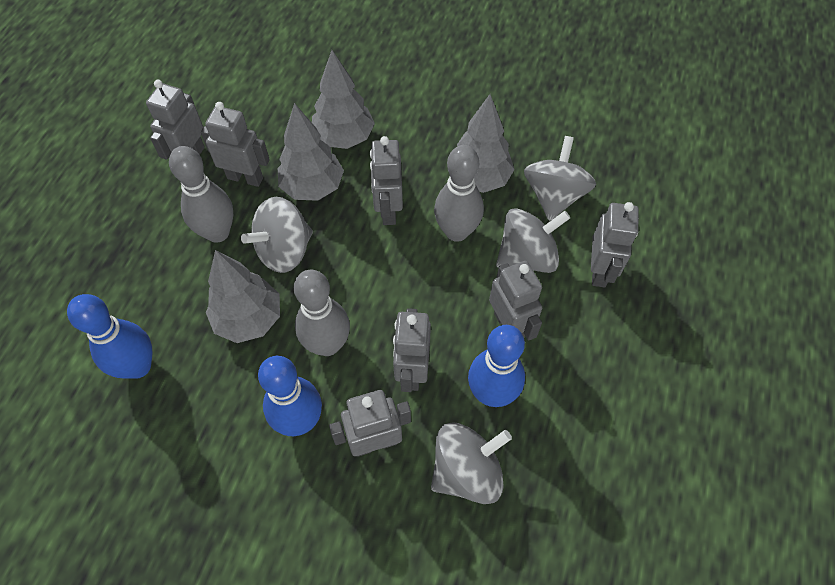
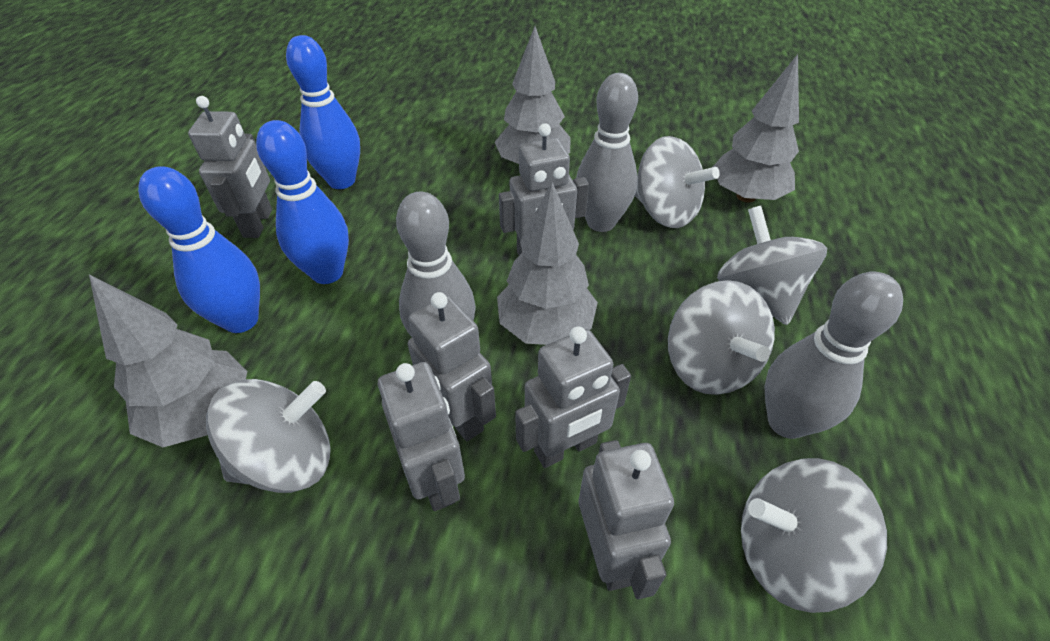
grey robot: 7 -> 6
grey spinning top: 4 -> 5

